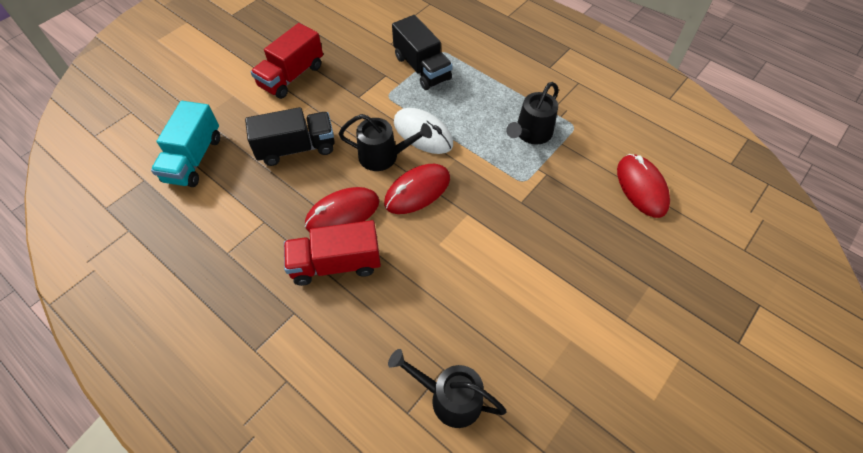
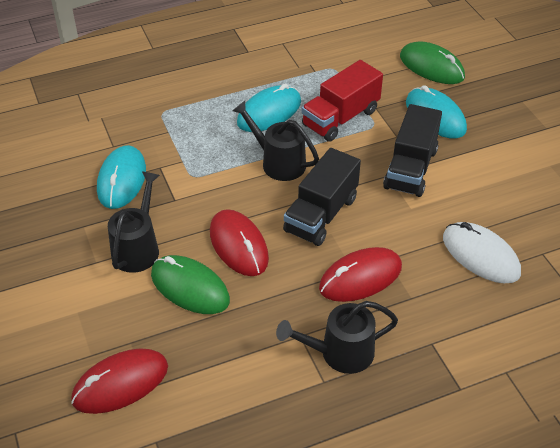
green mouse: 0 -> 2
red truck: 2 -> 1
turquoise mouse: 0 -> 3
turquoise truck: 1 -> 0

